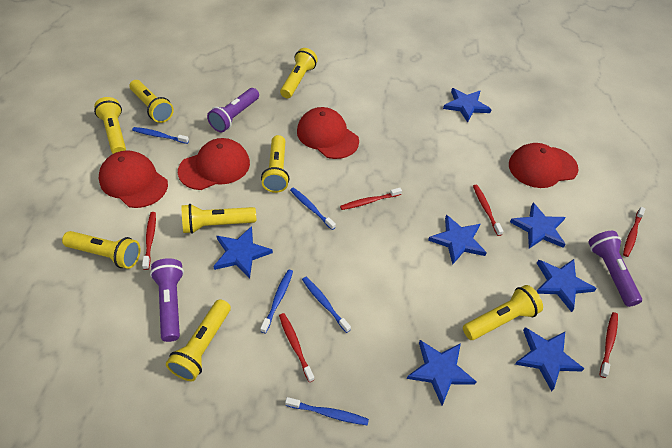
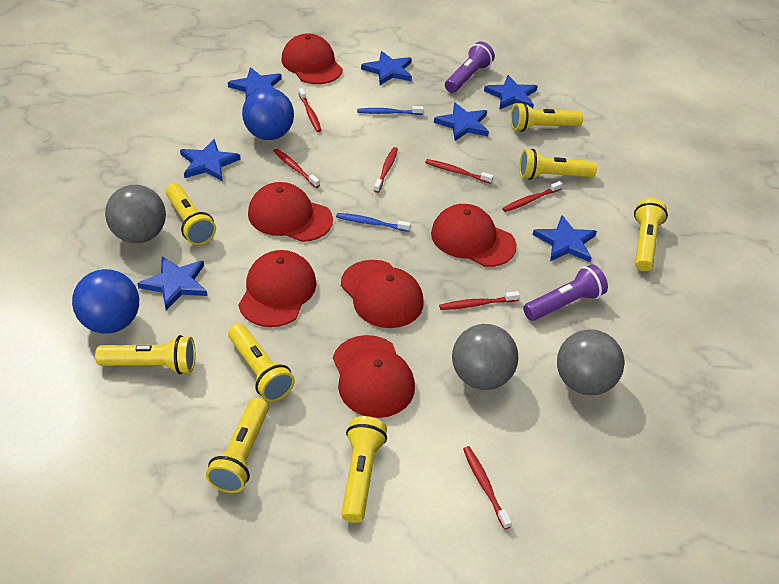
blue ball: 0 -> 2
blue toothbrush: 5 -> 2
grey ball: 0 -> 3
purple flashlight: 3 -> 2
red cap: 4 -> 6
red toothbrush: 6 -> 7

